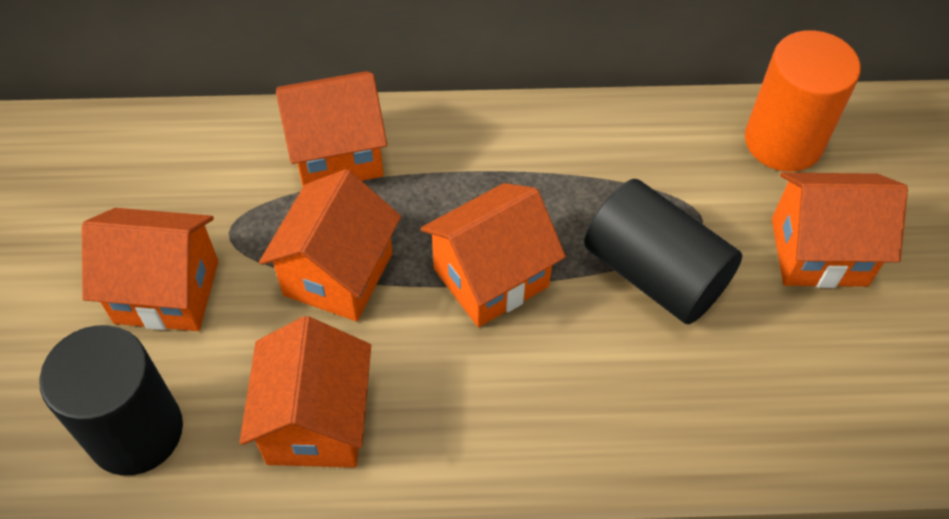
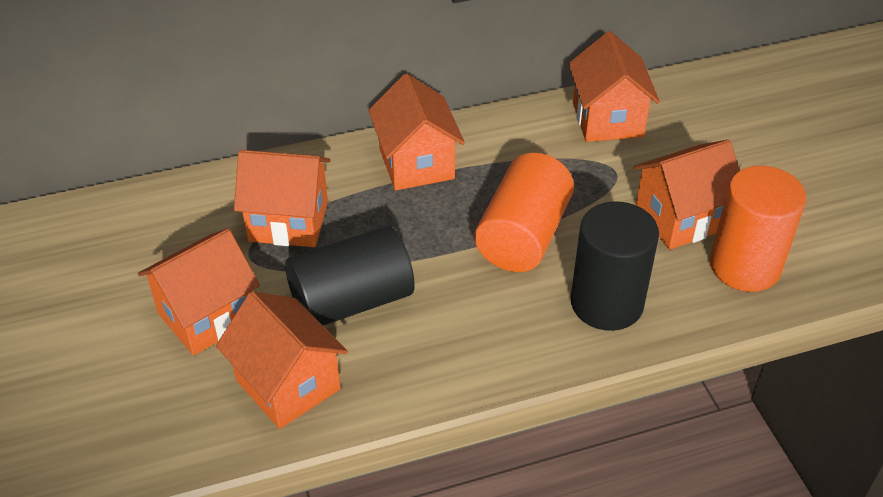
orange cylinder: 1 -> 2

